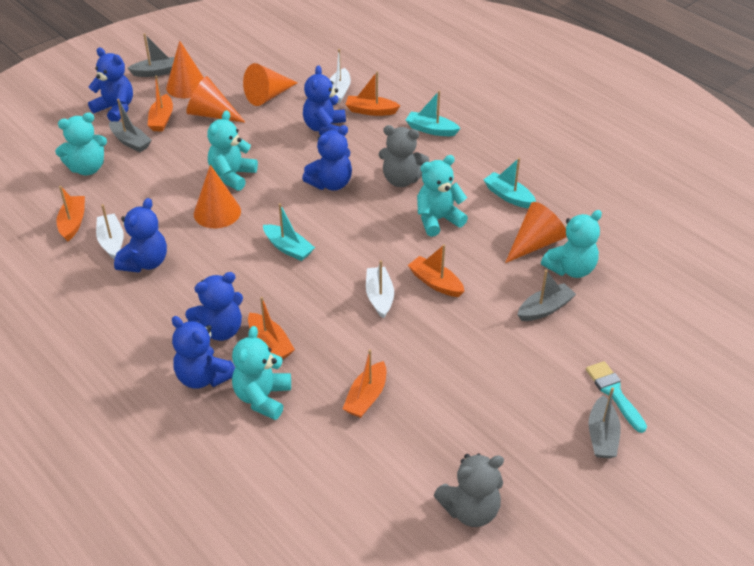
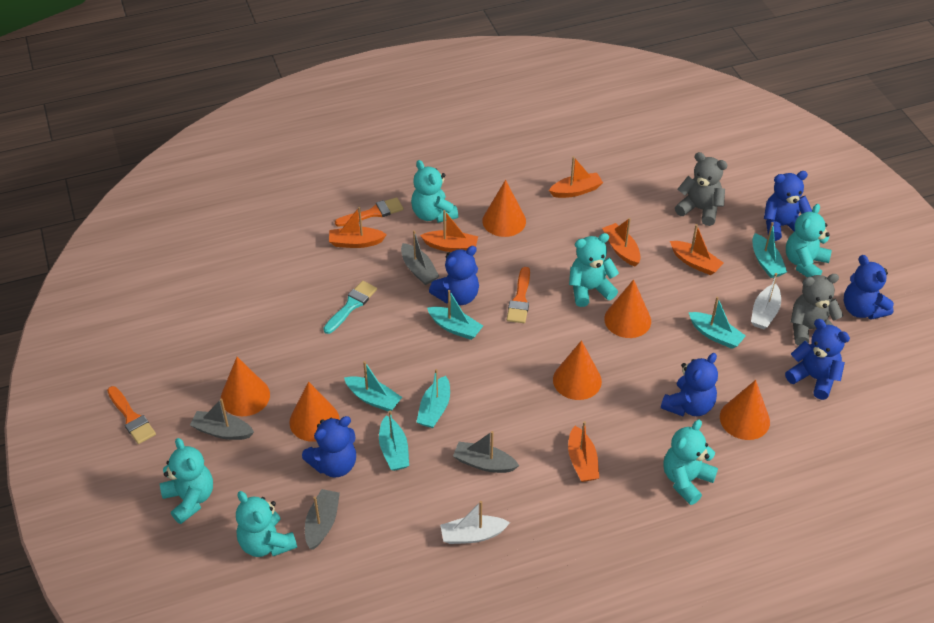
orange brush: 0 -> 3
orange cone: 5 -> 6
turquoise boat: 3 -> 6
turquoise teddy bear: 5 -> 6
white boat: 3 -> 2

